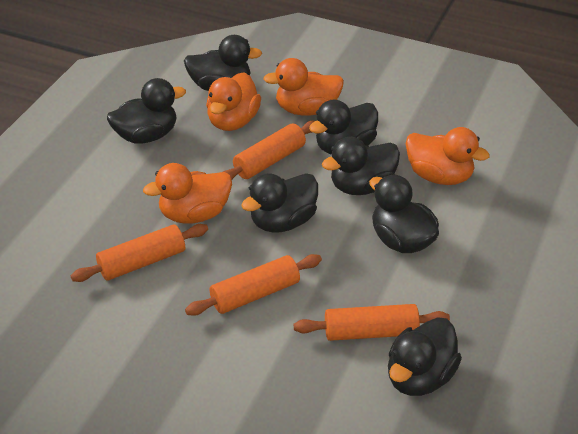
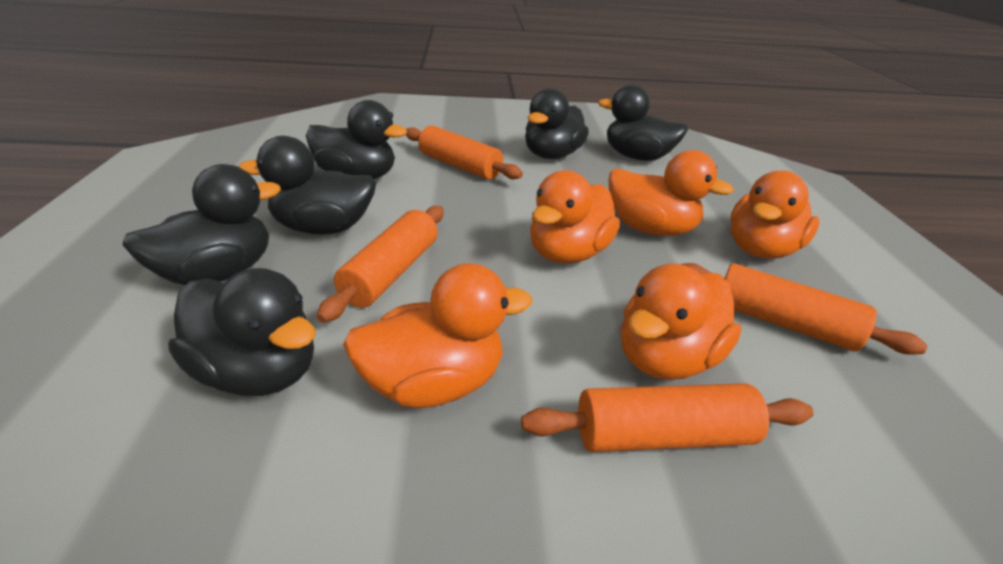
black duck: 7 -> 6
orange duck: 4 -> 5

